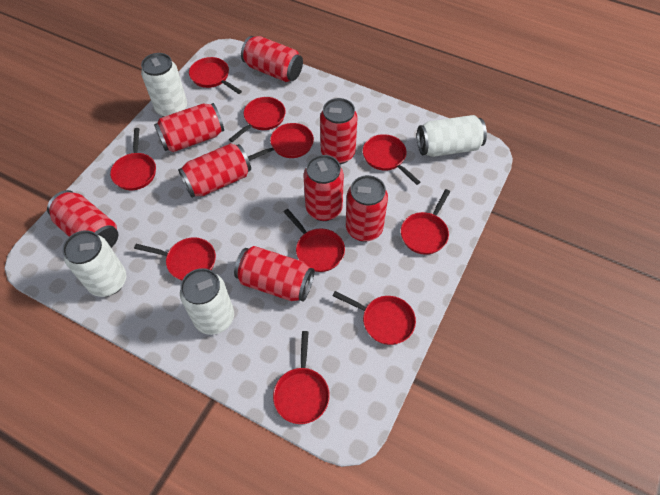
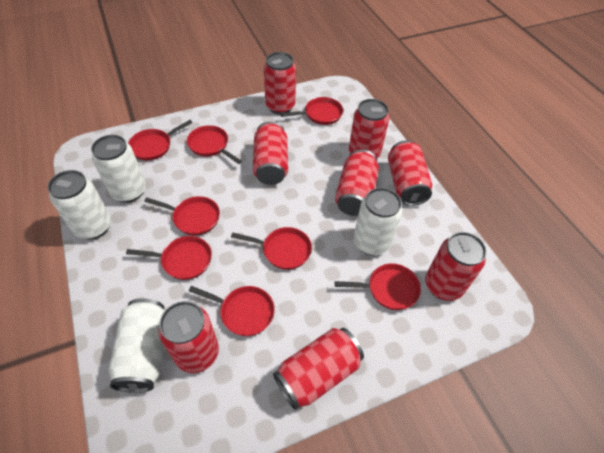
red pan: 10 -> 8

